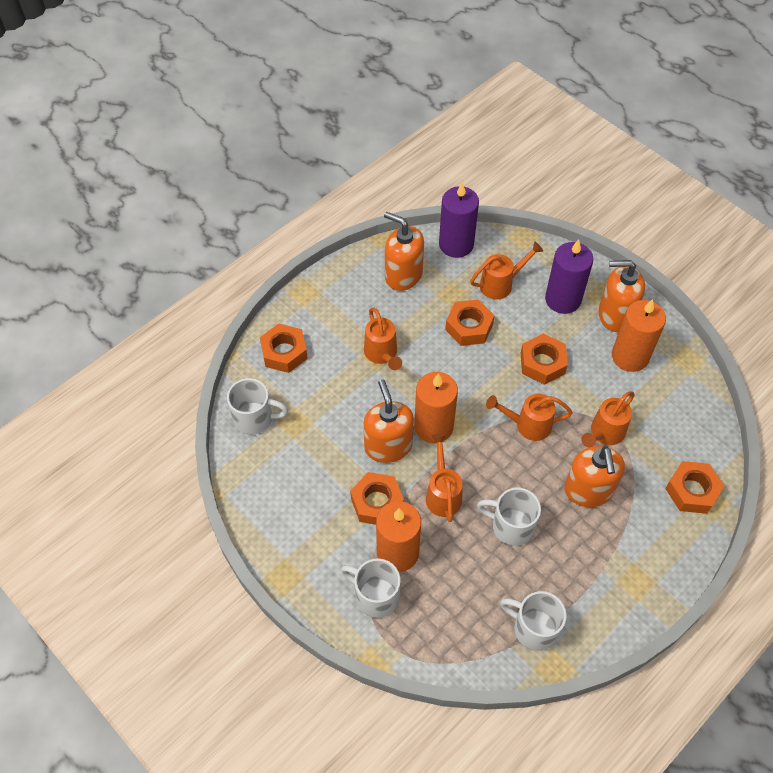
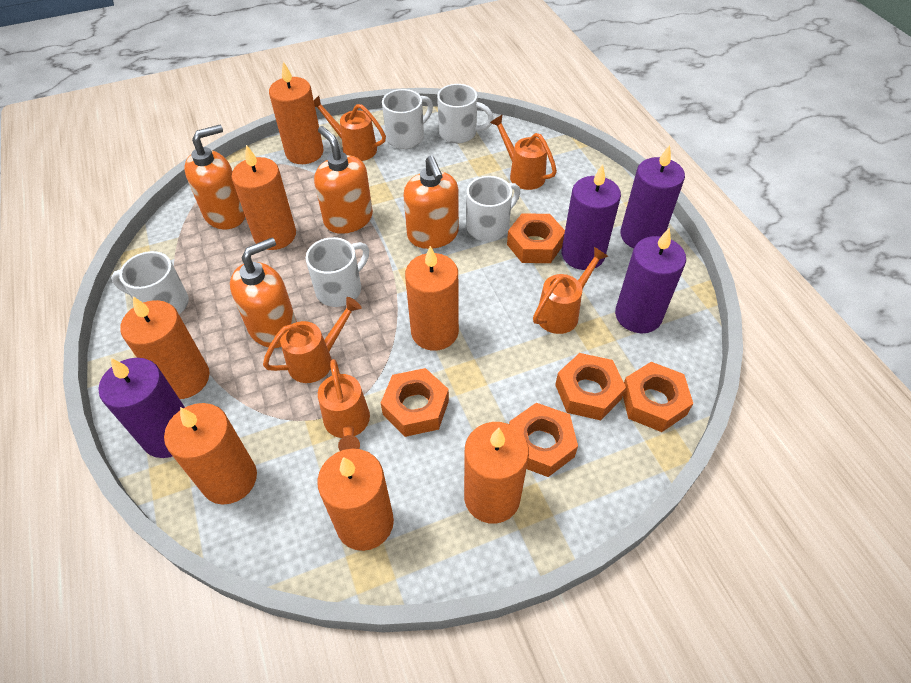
orange candle: 3 -> 7
purple candle: 2 -> 4
white mug: 4 -> 5

